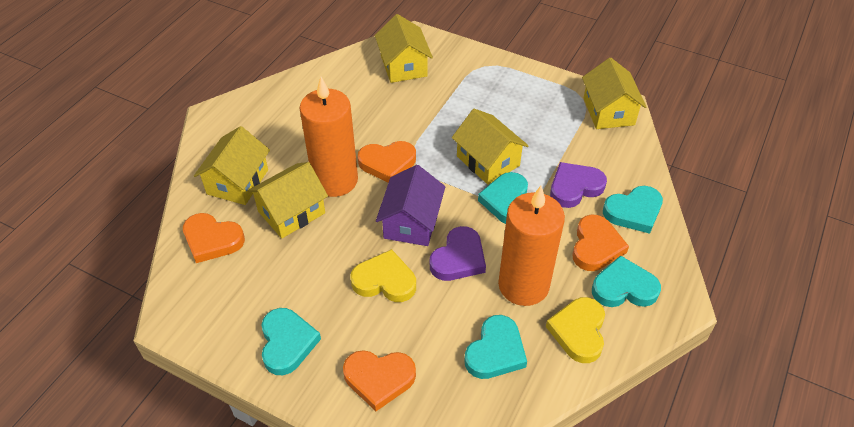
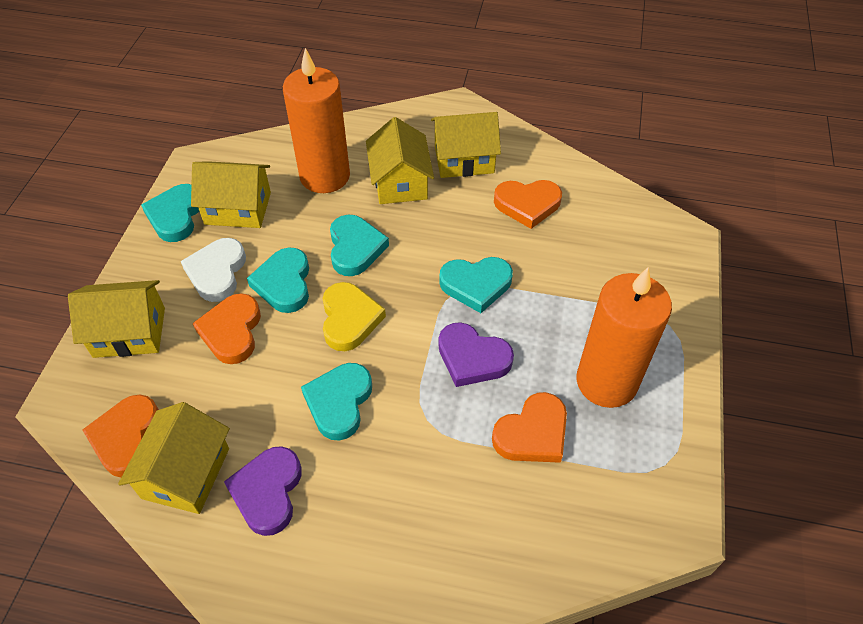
purple house: 1 -> 0
white heart: 0 -> 1
yellow heart: 2 -> 1

